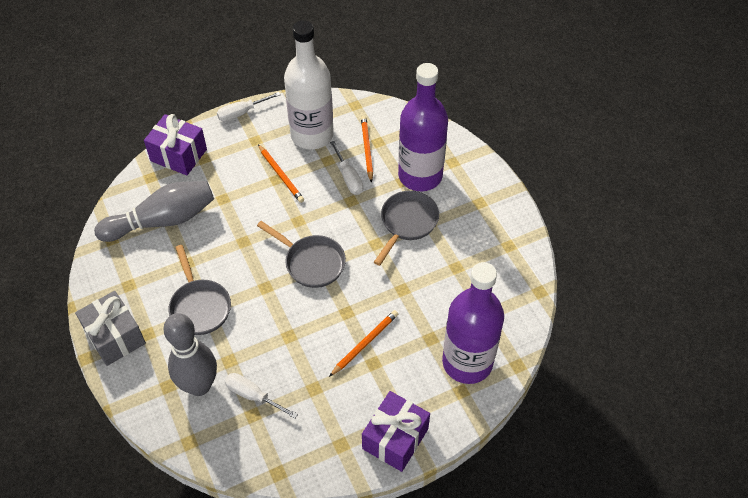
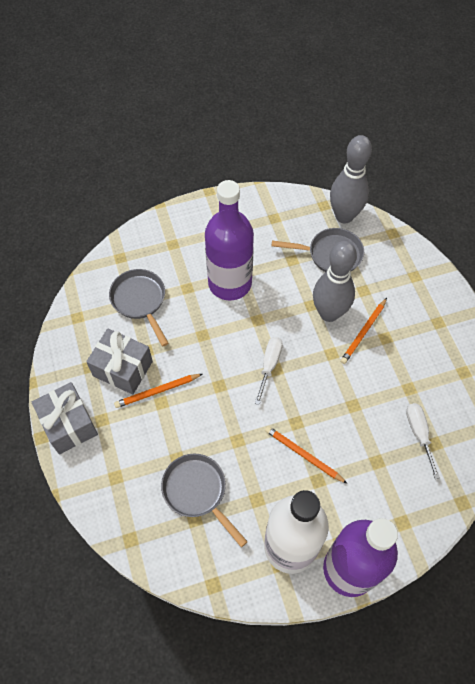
grey gift: 1 -> 2
purple gift: 2 -> 0
white screwdriver: 3 -> 2

